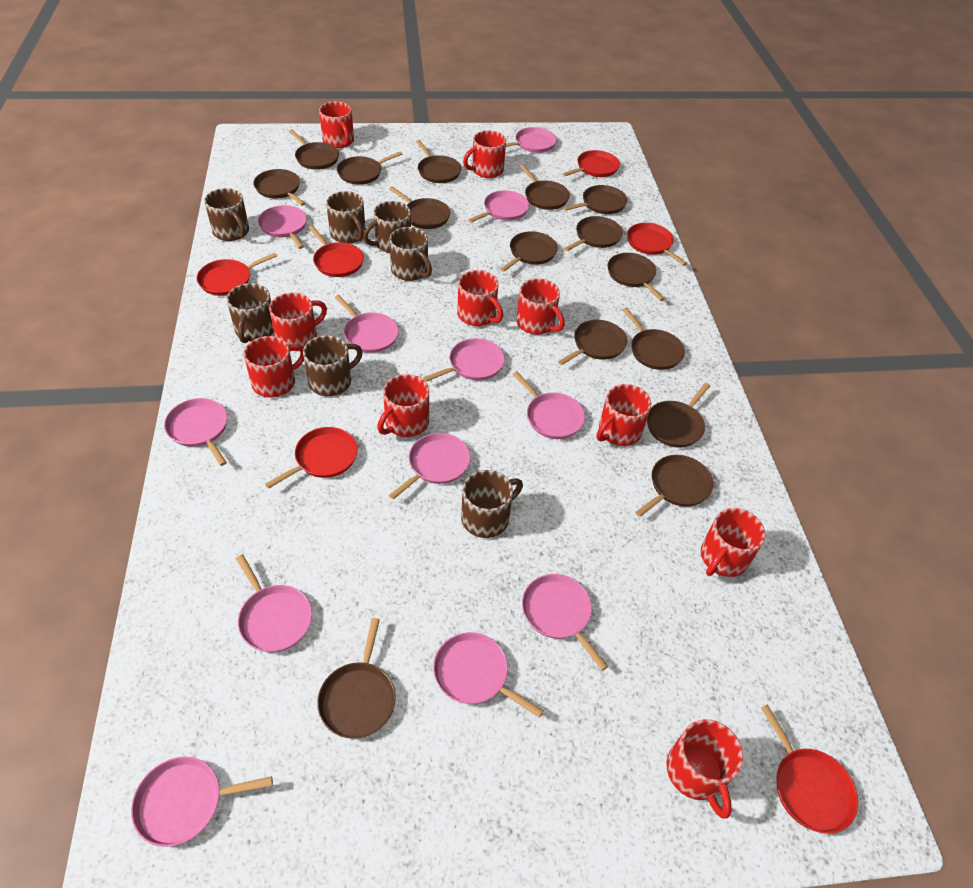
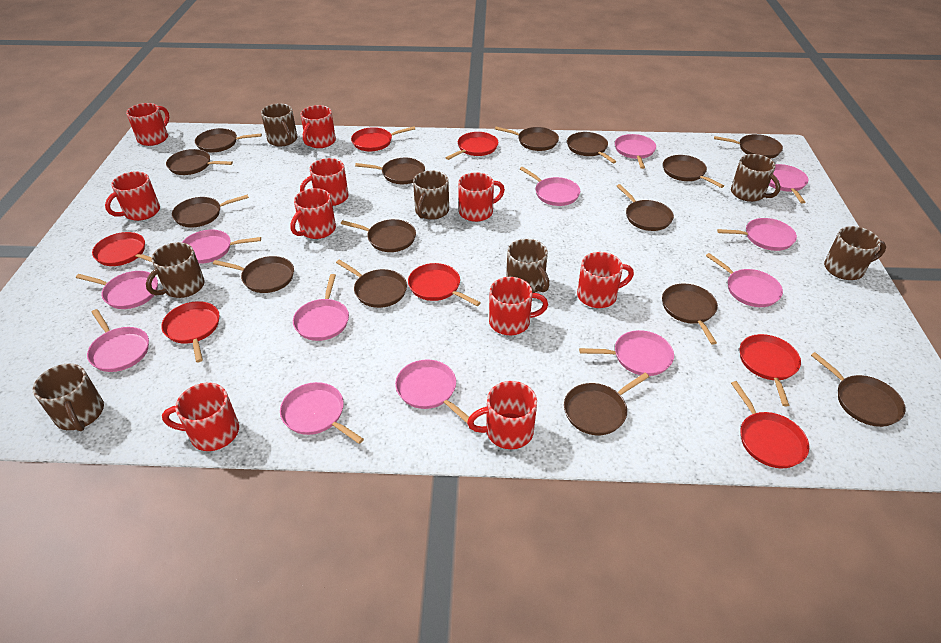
red pan: 6 -> 7

